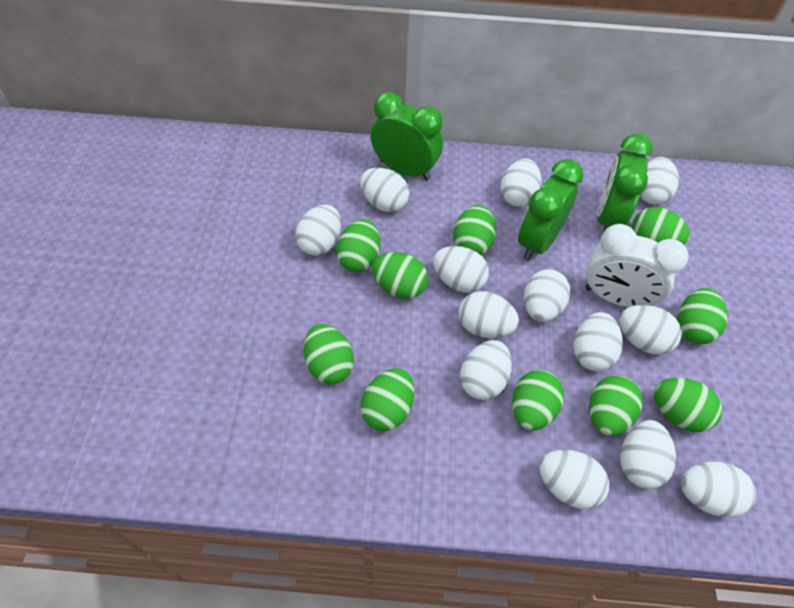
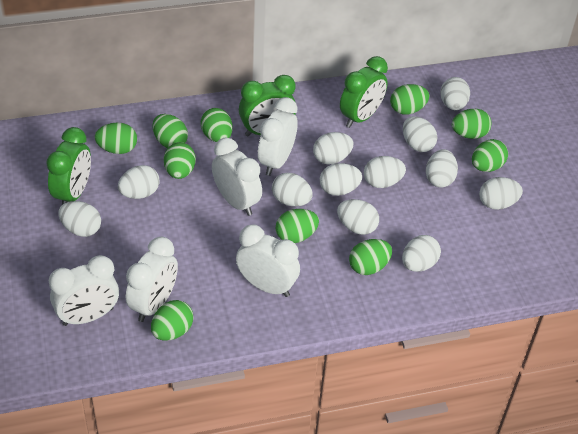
white clock: 1 -> 5
white egg: 13 -> 12

